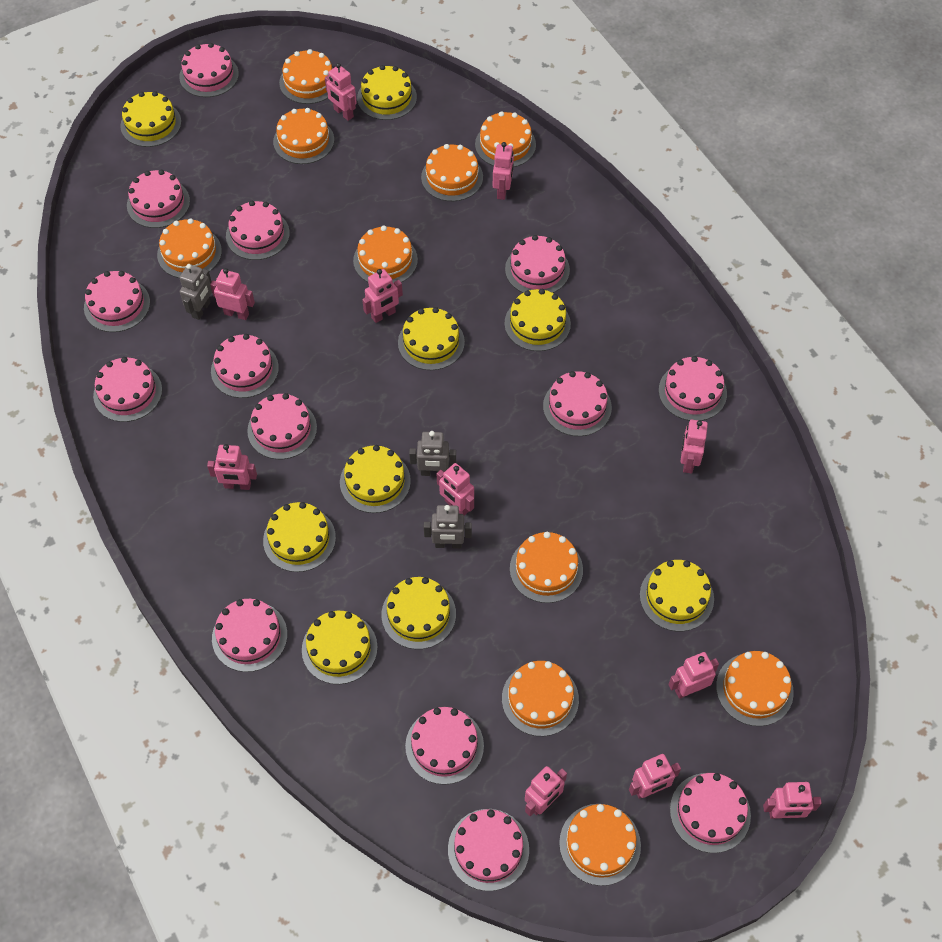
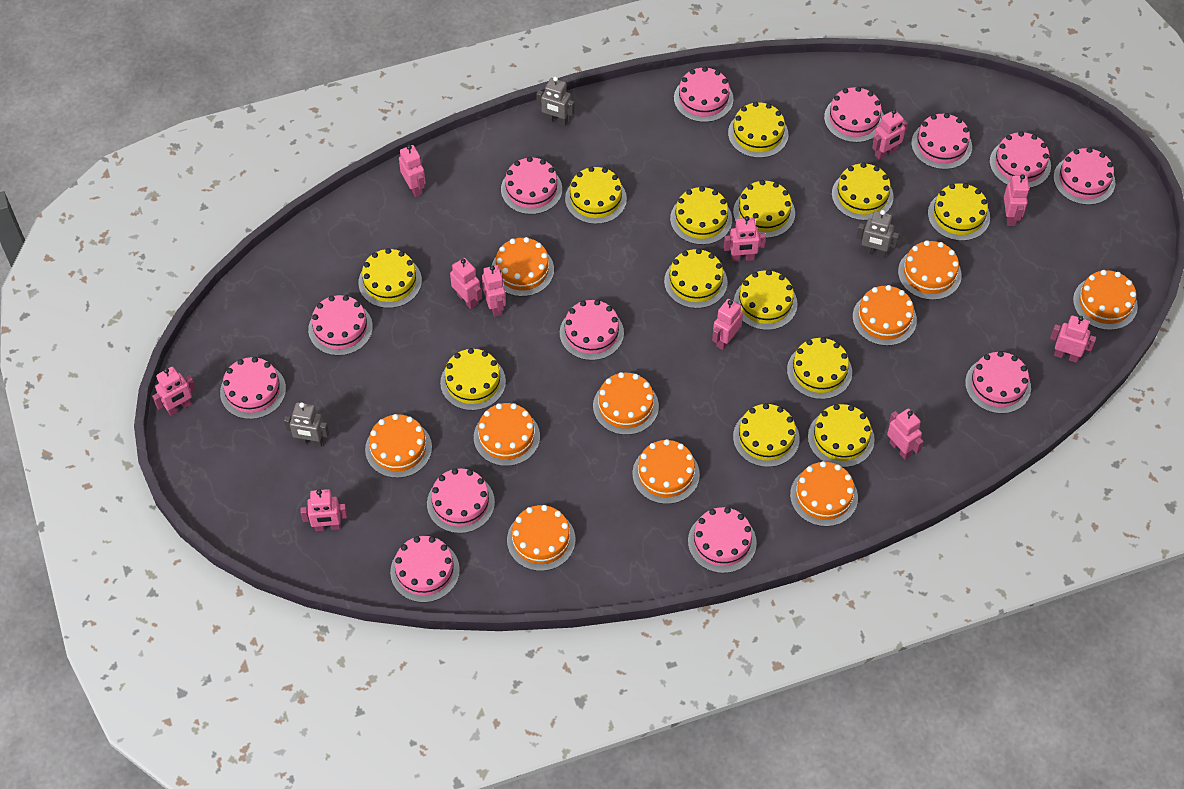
pink cake: 14 -> 13
yellow cake: 9 -> 13

